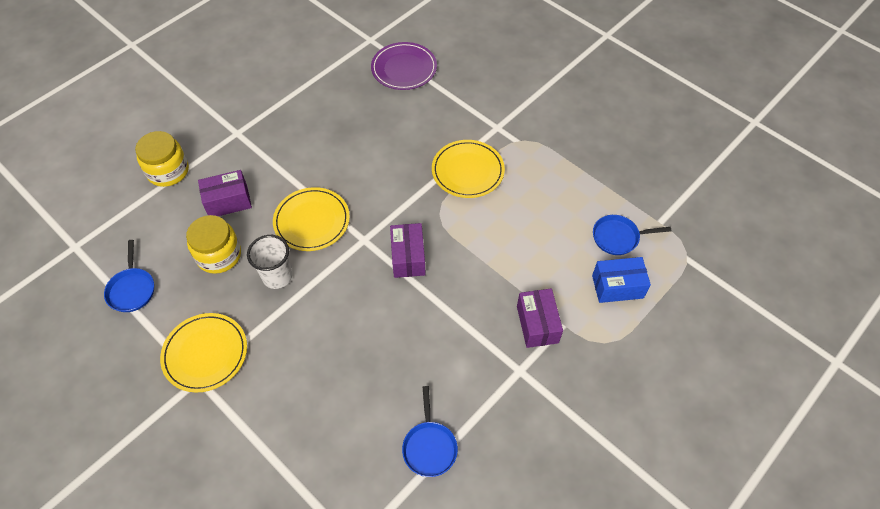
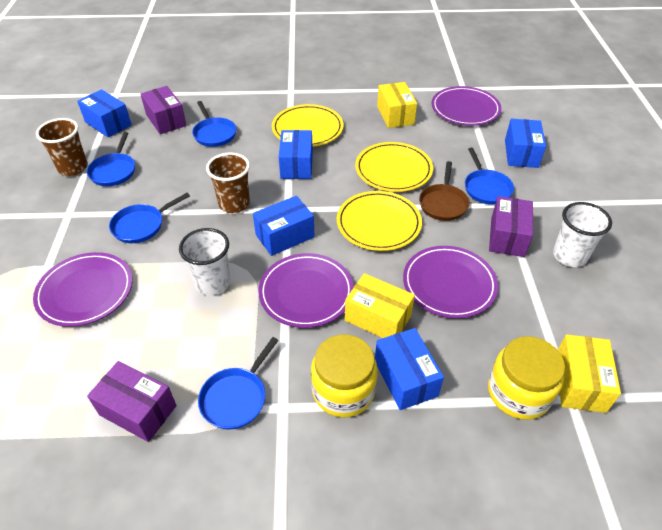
blue box: 1 -> 5
blue pan: 3 -> 5
brown cup: 0 -> 2
brown pan: 0 -> 1
purple plate: 1 -> 4
white cup: 1 -> 2
yellow box: 0 -> 3

